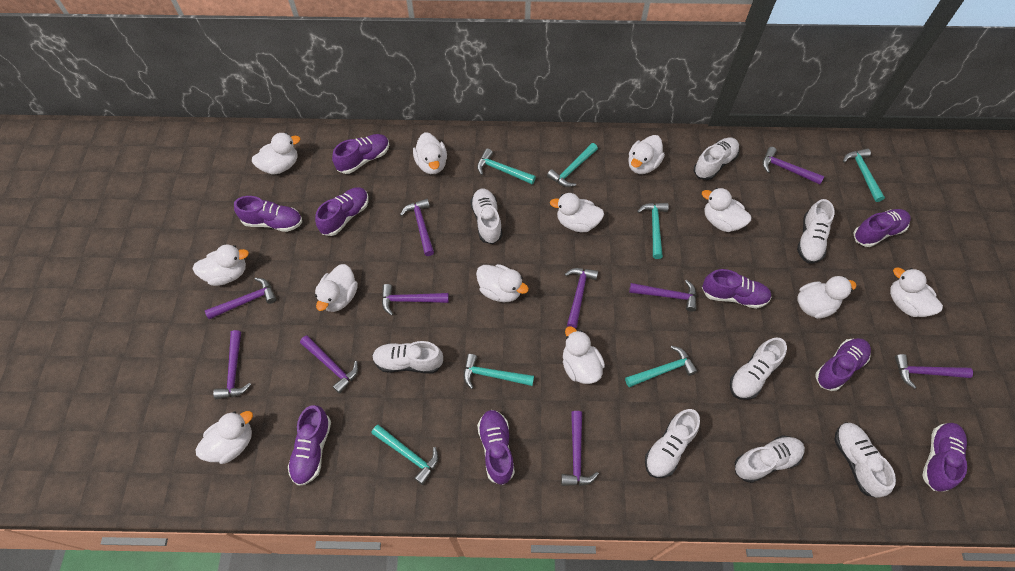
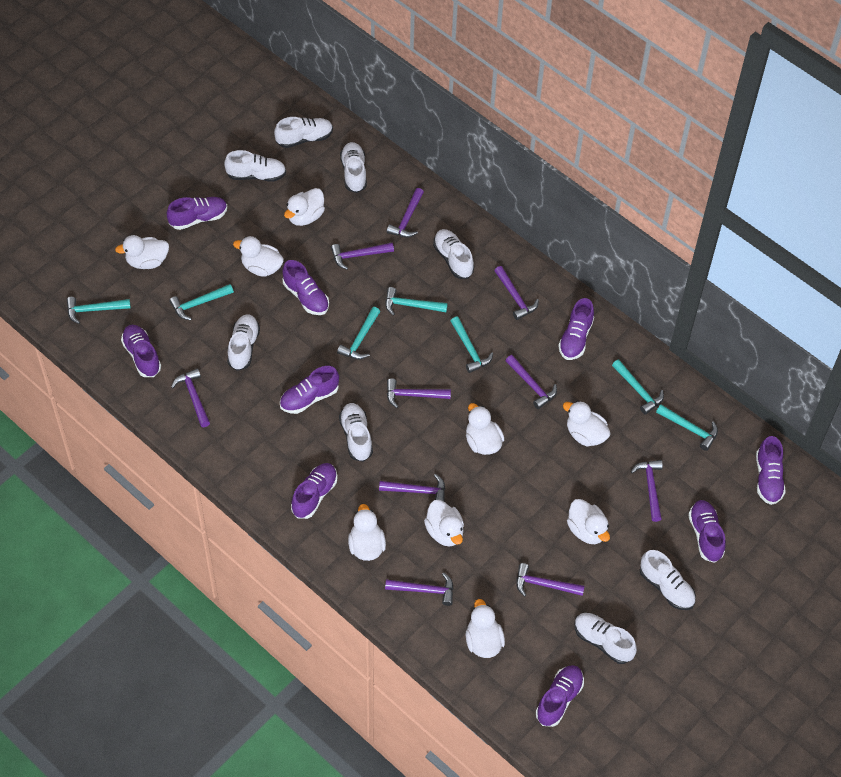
white duck: 12 -> 9

